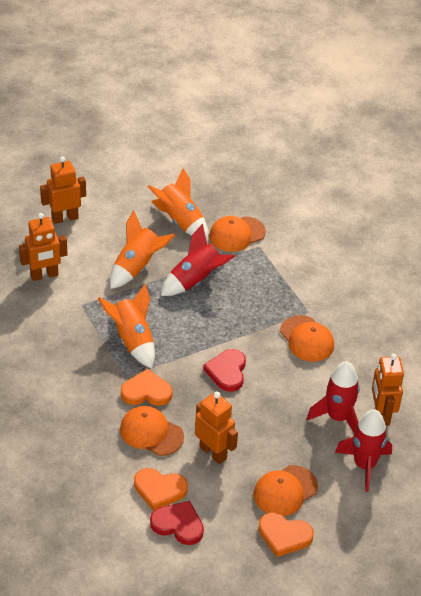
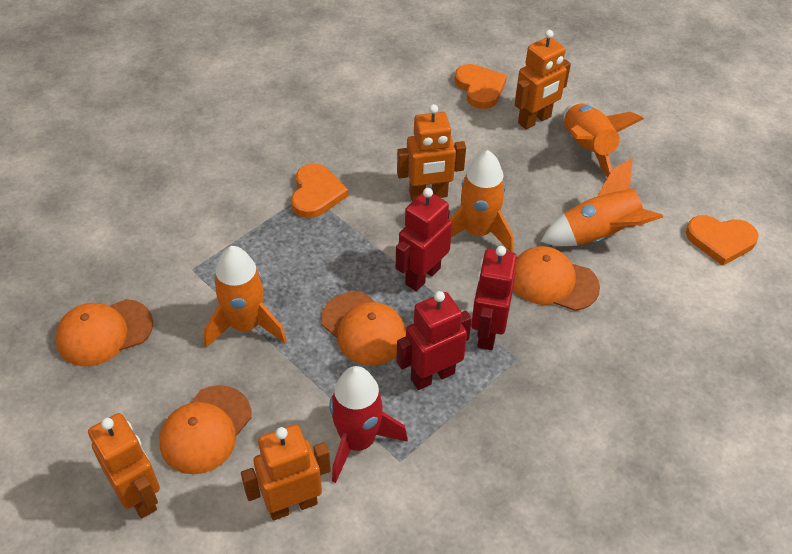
orange rocket: 3 -> 4
red heart: 2 -> 0
red robot: 0 -> 3
red rocket: 3 -> 1

